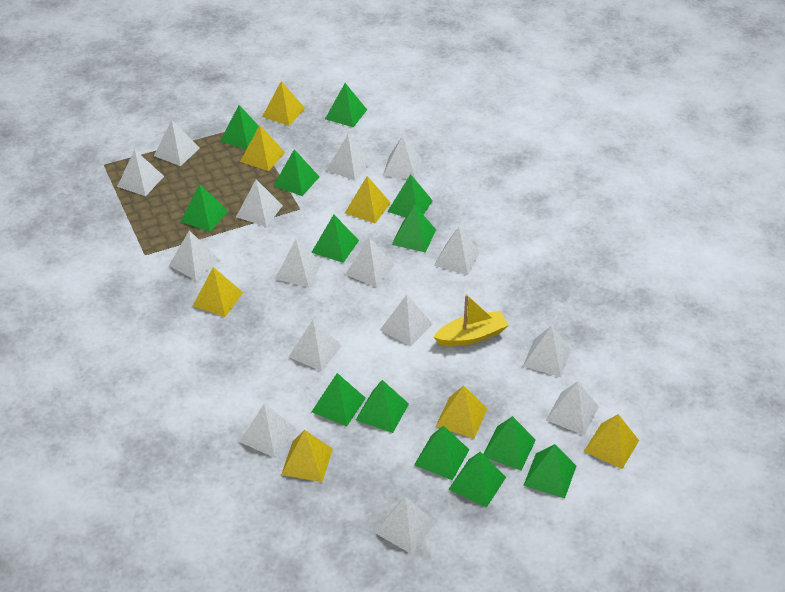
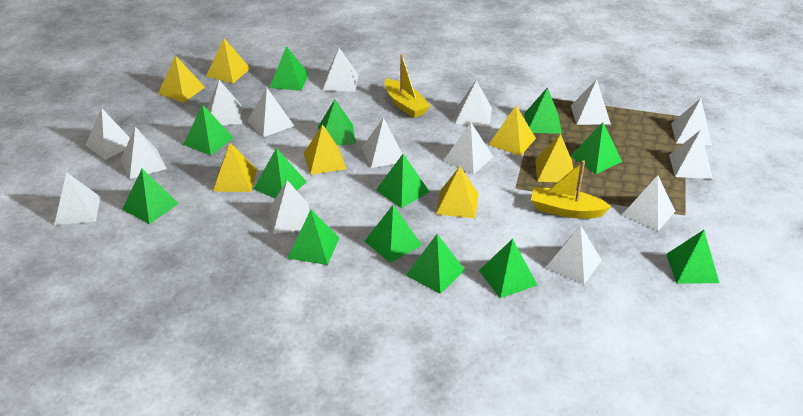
yellow boat: 1 -> 2

